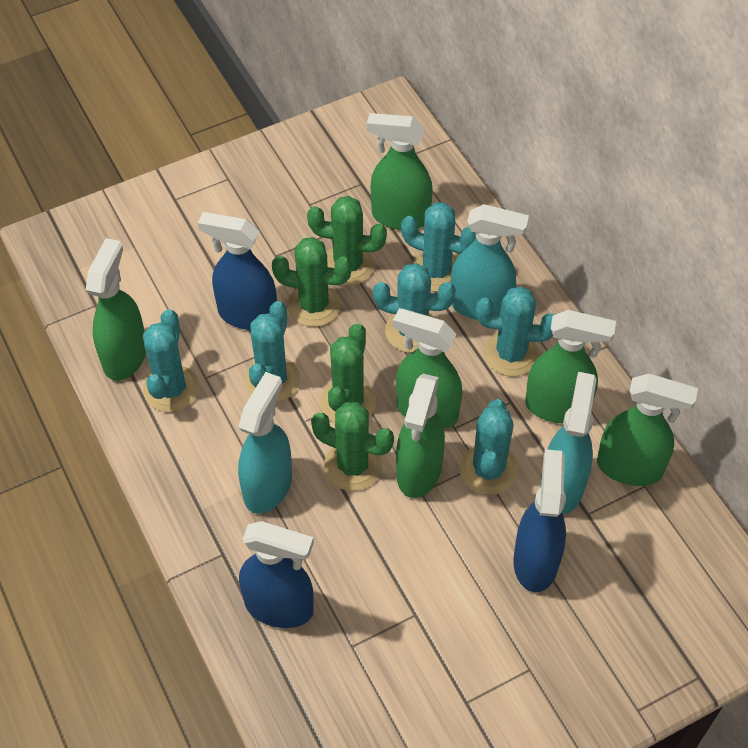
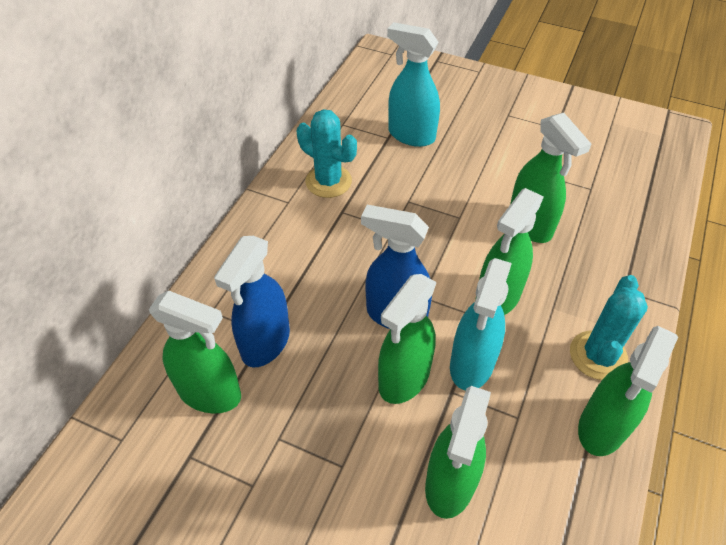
blue spray bottle: 3 -> 2
green cactus: 4 -> 0
turquoise cactus: 6 -> 2
turquoise spray bottle: 3 -> 2

